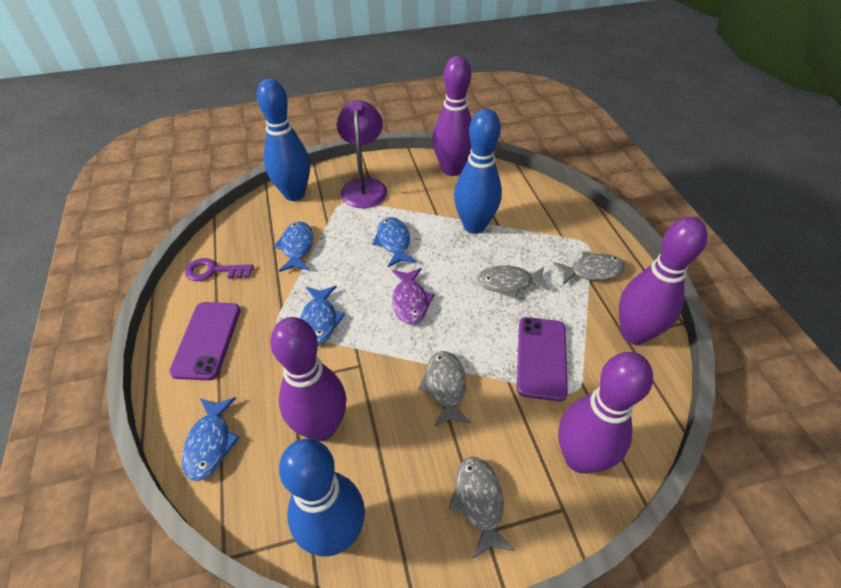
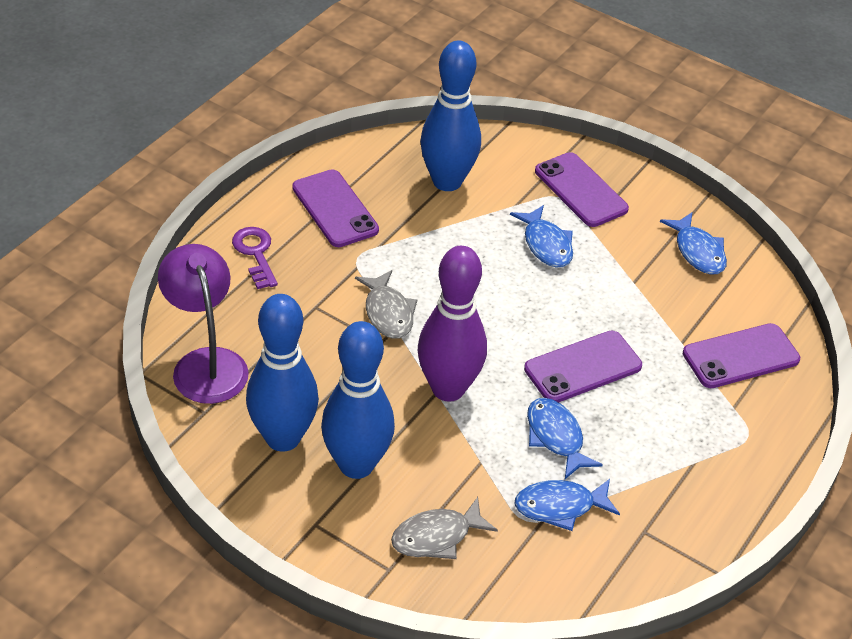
grey fish: 4 -> 2
purple bowling pin: 4 -> 1
purple fish: 1 -> 0
purple phone: 2 -> 4

